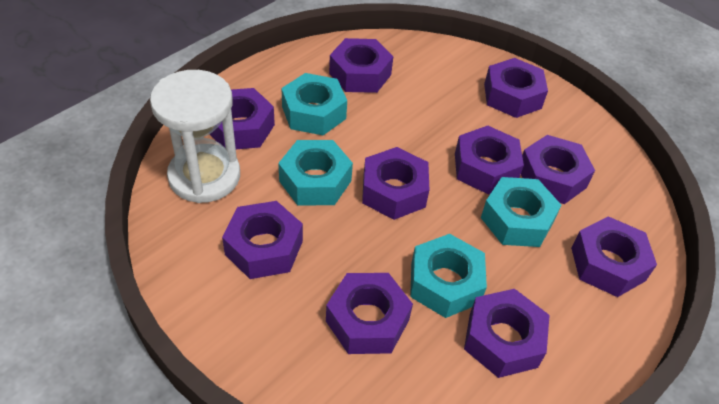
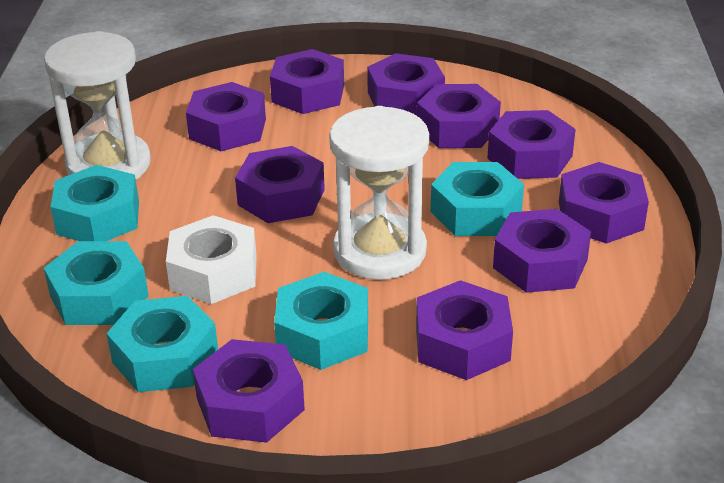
turquoise nut: 4 -> 5
white hourglass: 1 -> 2
white nut: 0 -> 1

